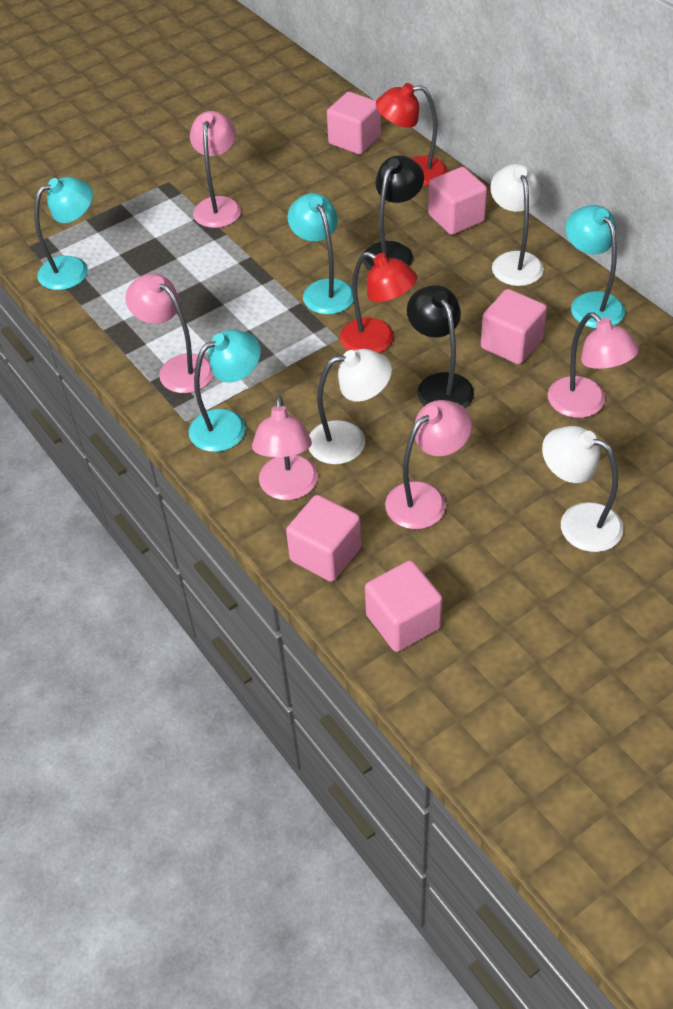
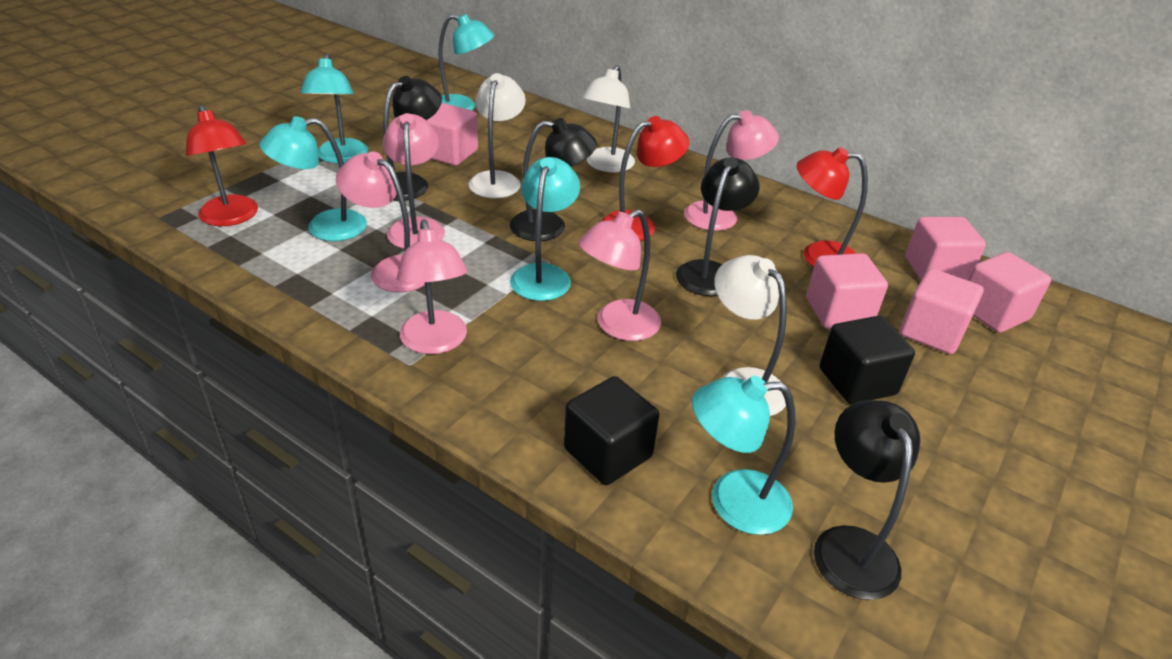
black cube: 0 -> 2
black lamp: 2 -> 4
red lamp: 2 -> 3
turquoise lamp: 4 -> 5

